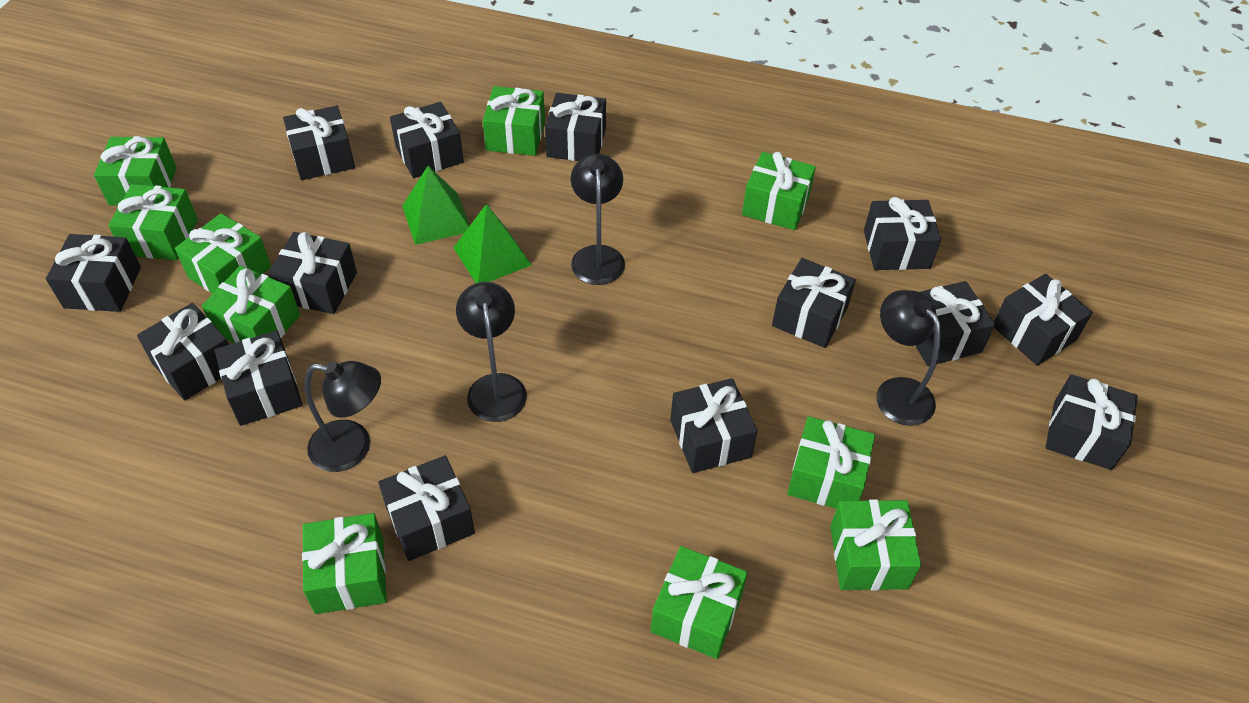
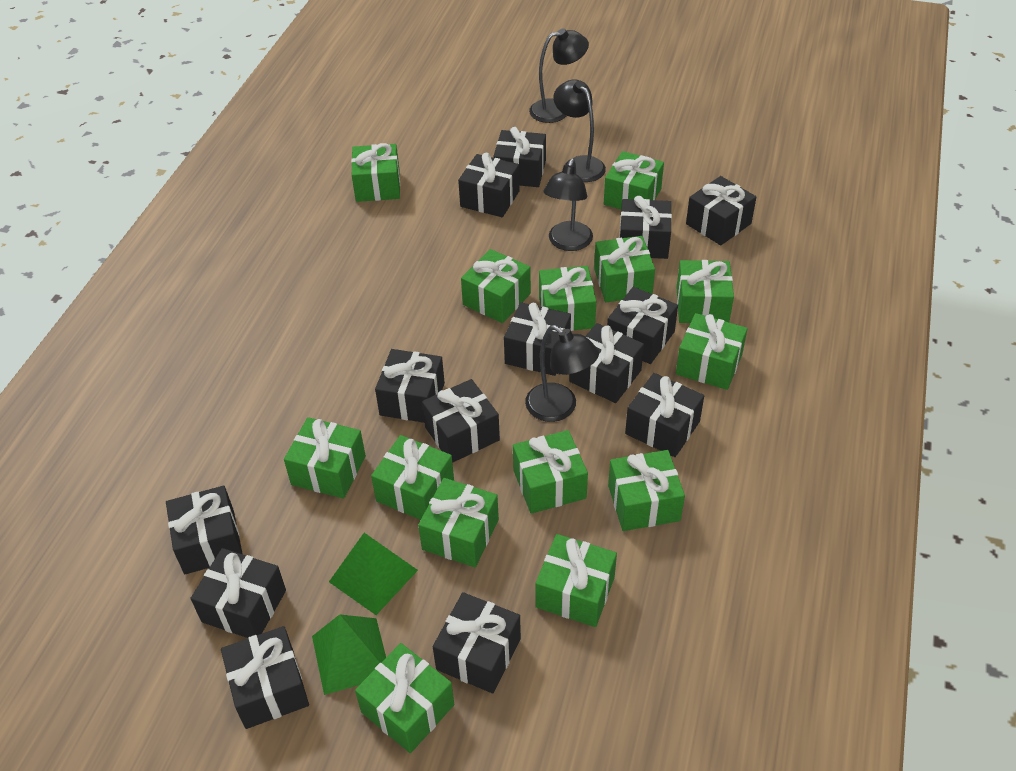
green gift: 10 -> 14

